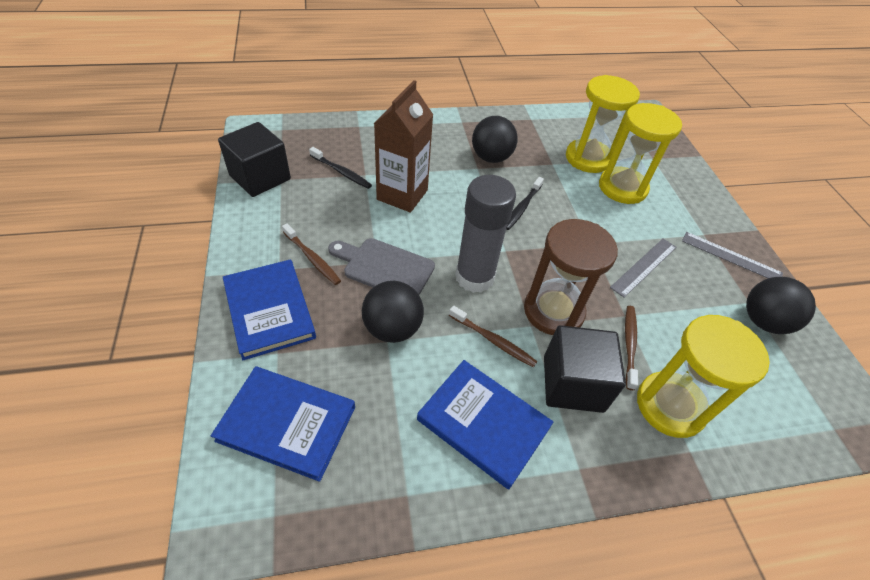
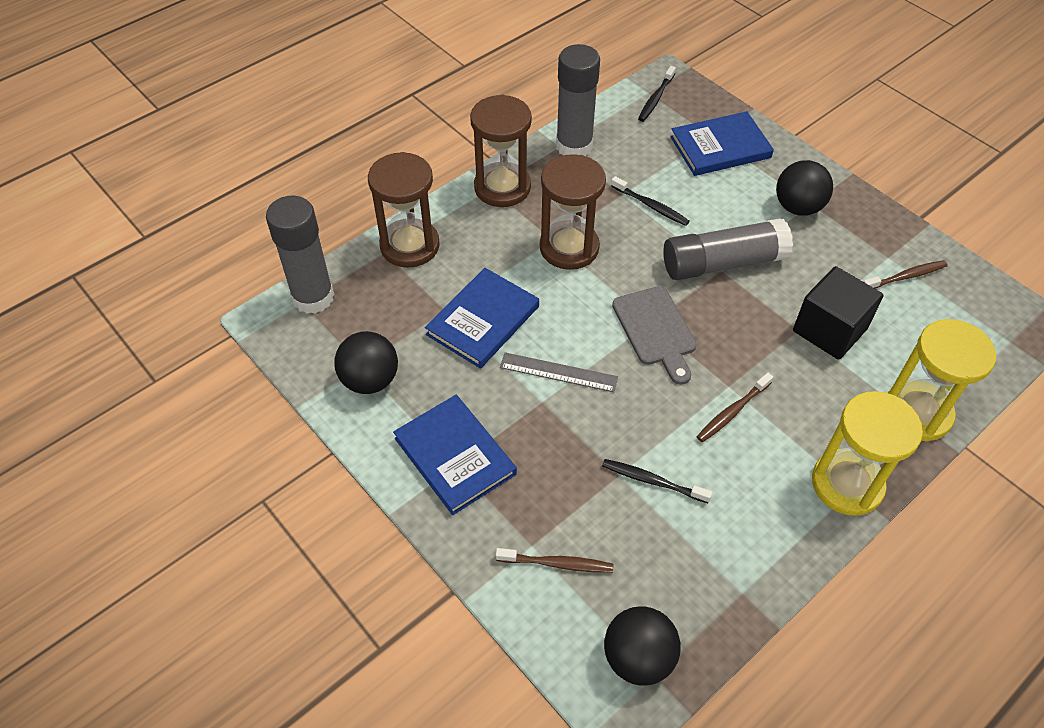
black cube: 2 -> 1
black toothbrush: 2 -> 3
brown carton: 1 -> 0
brown hourglass: 1 -> 3
grey glue stick: 1 -> 3
grey ruler: 2 -> 1
yellow hourglass: 3 -> 2

